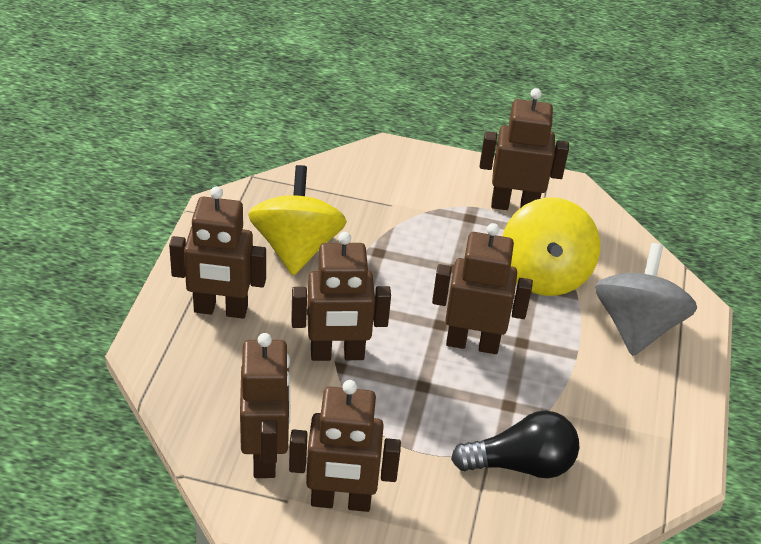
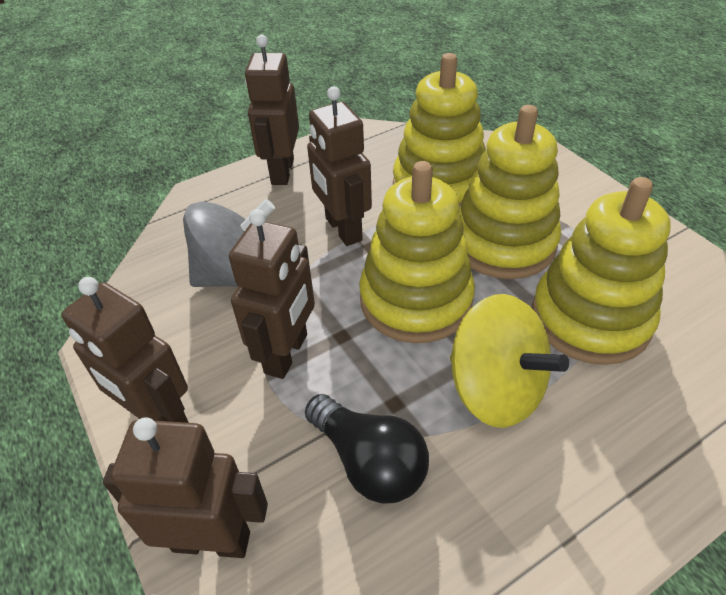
brown robot: 6 -> 5
yellow spinning top: 2 -> 1
yellow stacking toy: 0 -> 4

